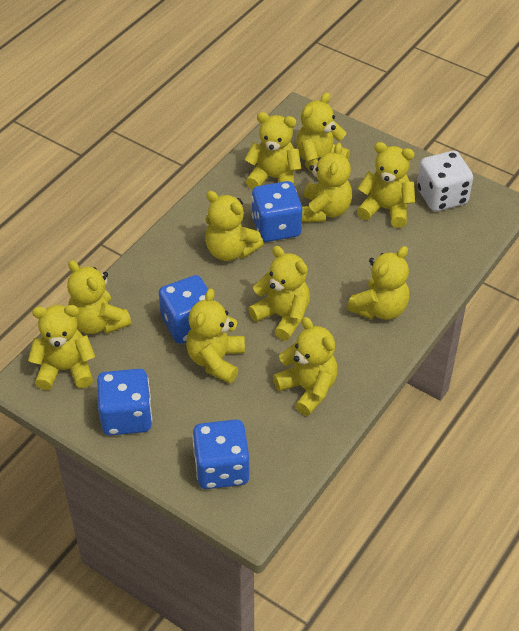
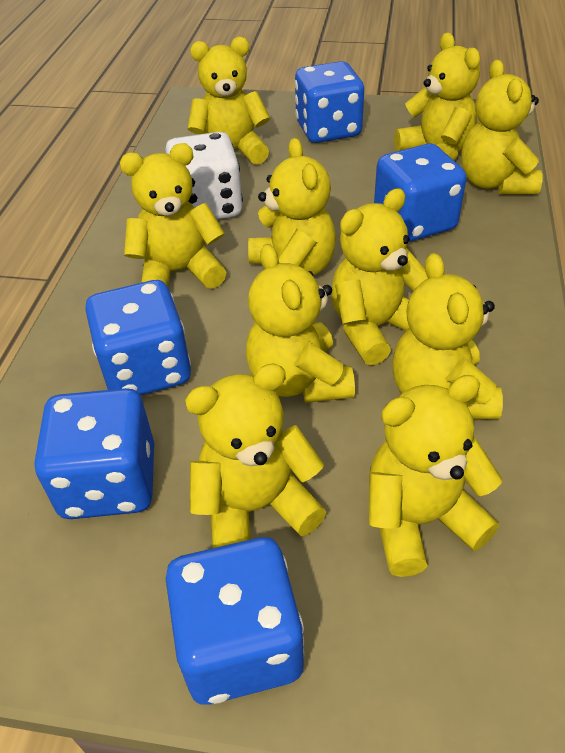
blue dice: 4 -> 5
yellow teddy bear: 11 -> 10

